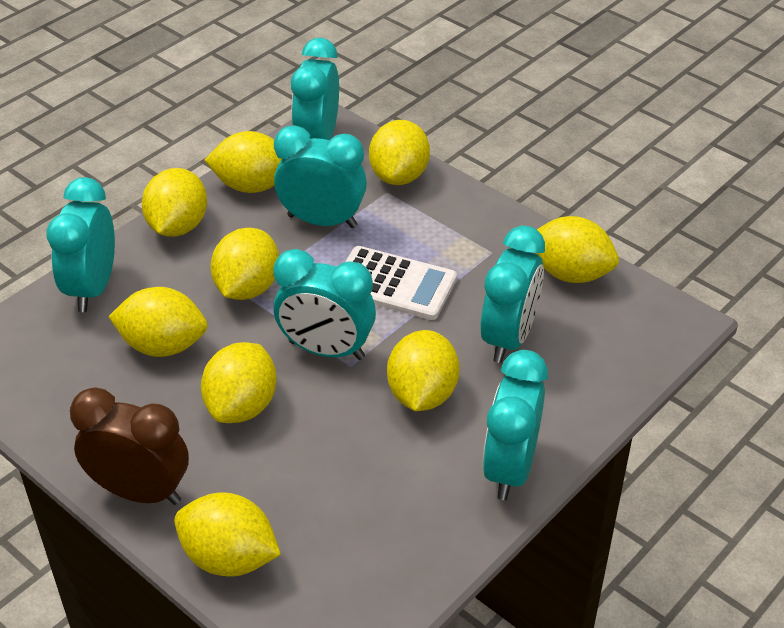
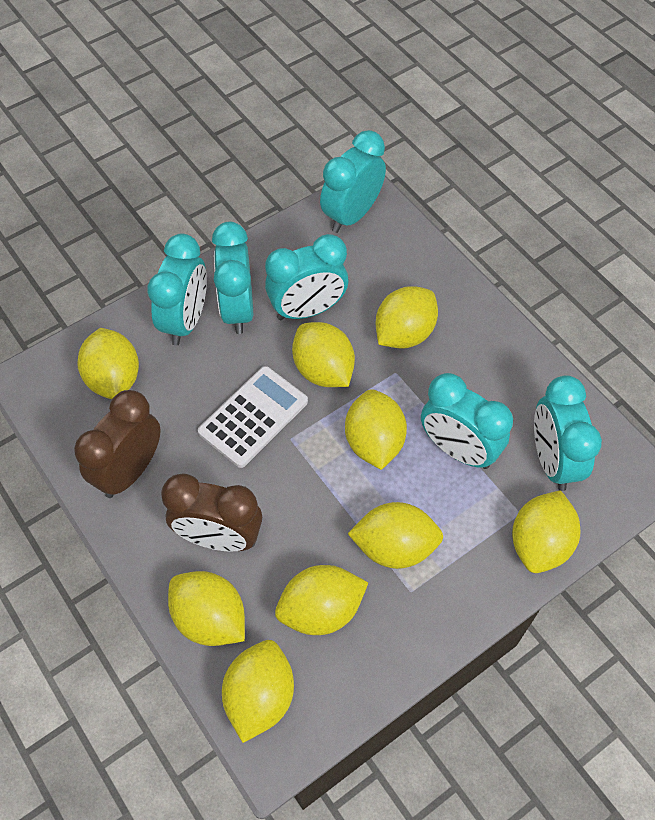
brown clock: 1 -> 2

